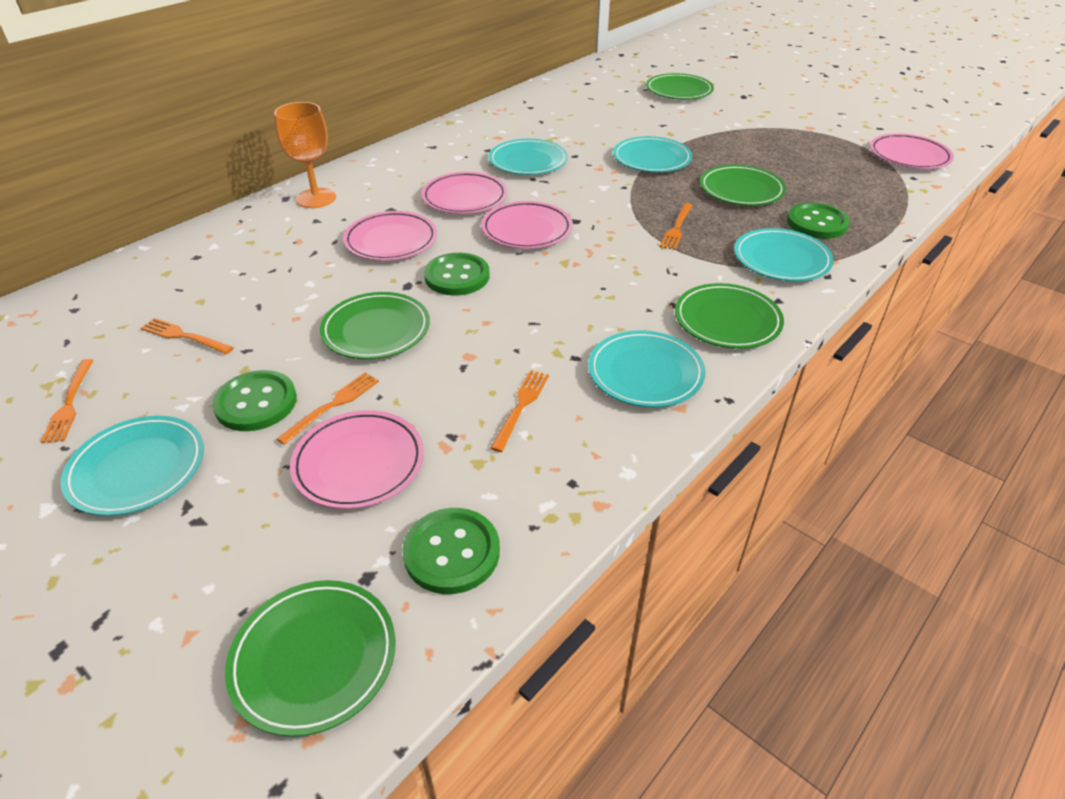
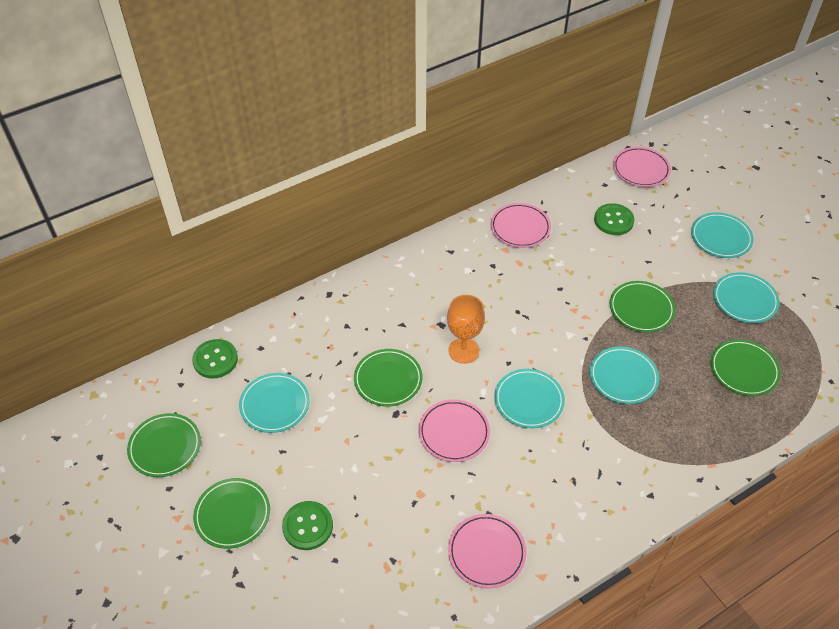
green button: 4 -> 3
orange fork: 5 -> 0
pink plate: 5 -> 4

